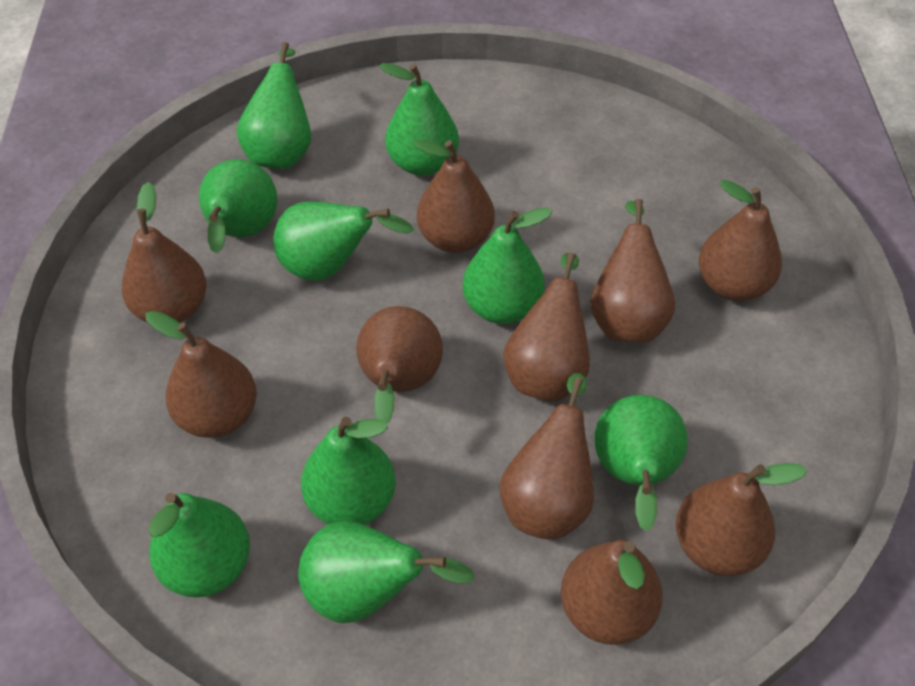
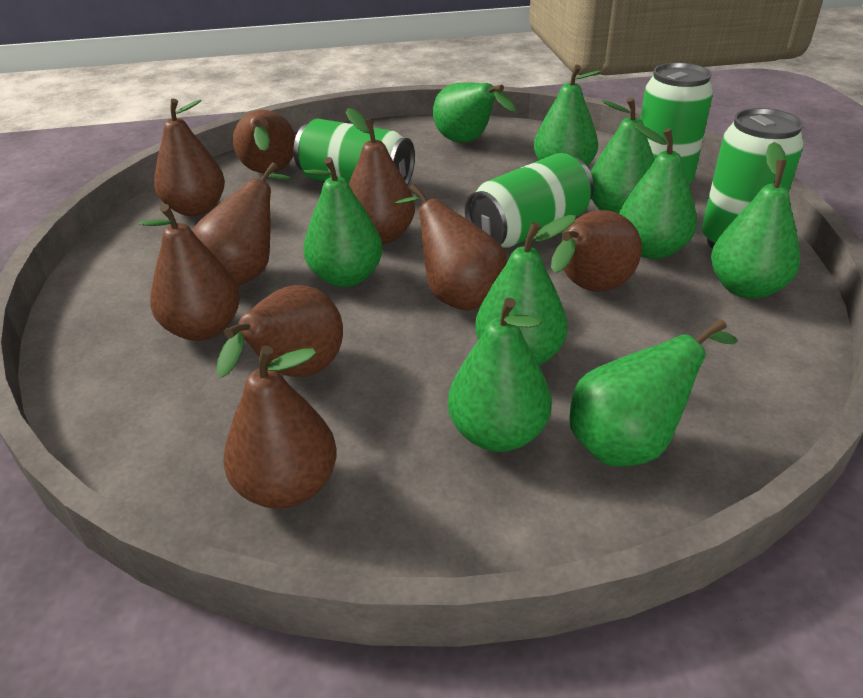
brown pear: 10 -> 9
green can: 0 -> 4

